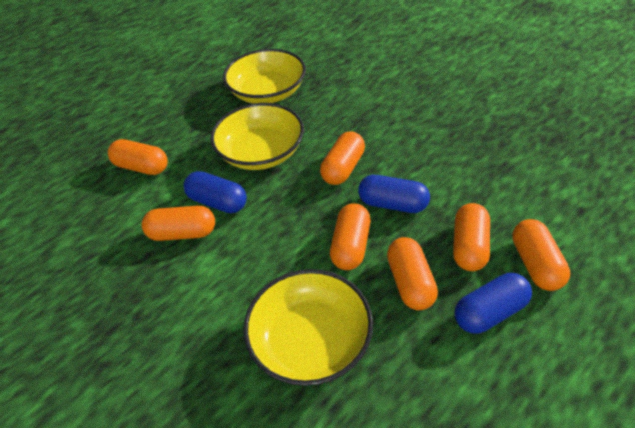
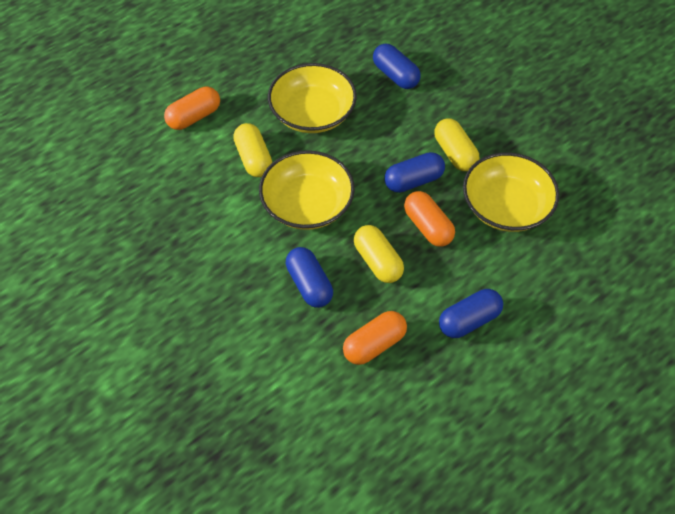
blue capsule: 3 -> 4
orange capsule: 7 -> 3
yellow capsule: 0 -> 3

